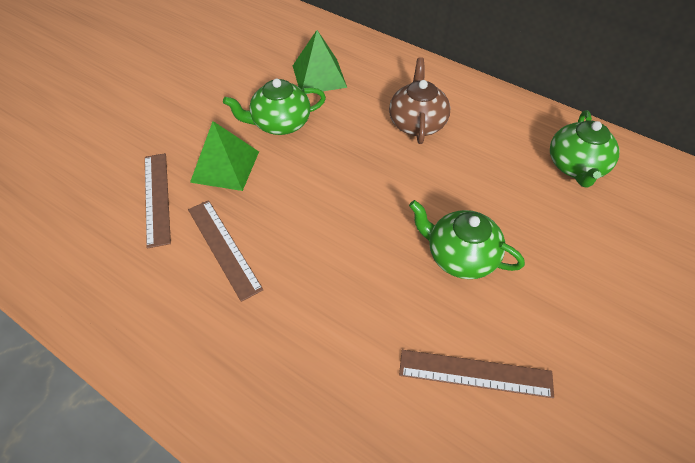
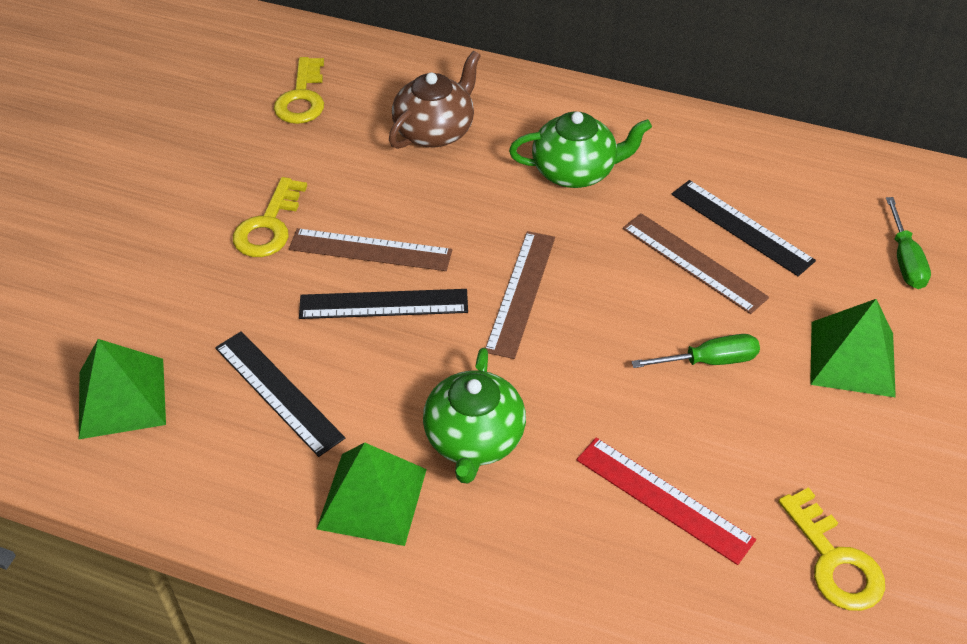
black ruler: 0 -> 3
green pyramid: 2 -> 3
green screwdriver: 0 -> 2
green teapot: 3 -> 2
red ruler: 0 -> 1
yellow key: 0 -> 3

